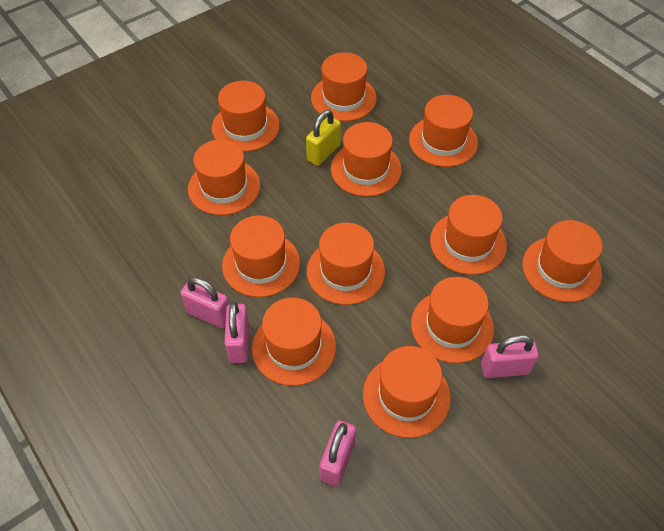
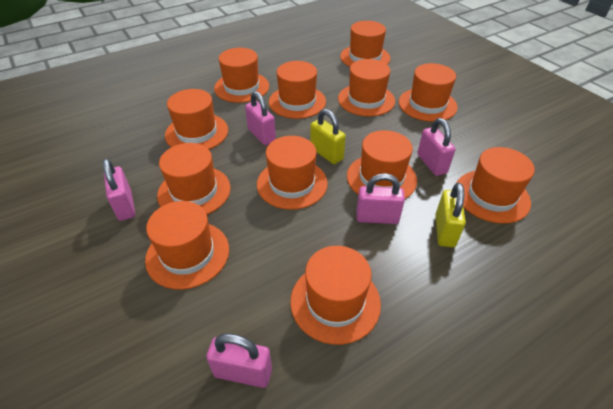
pink padlock: 4 -> 5
yellow padlock: 1 -> 2

